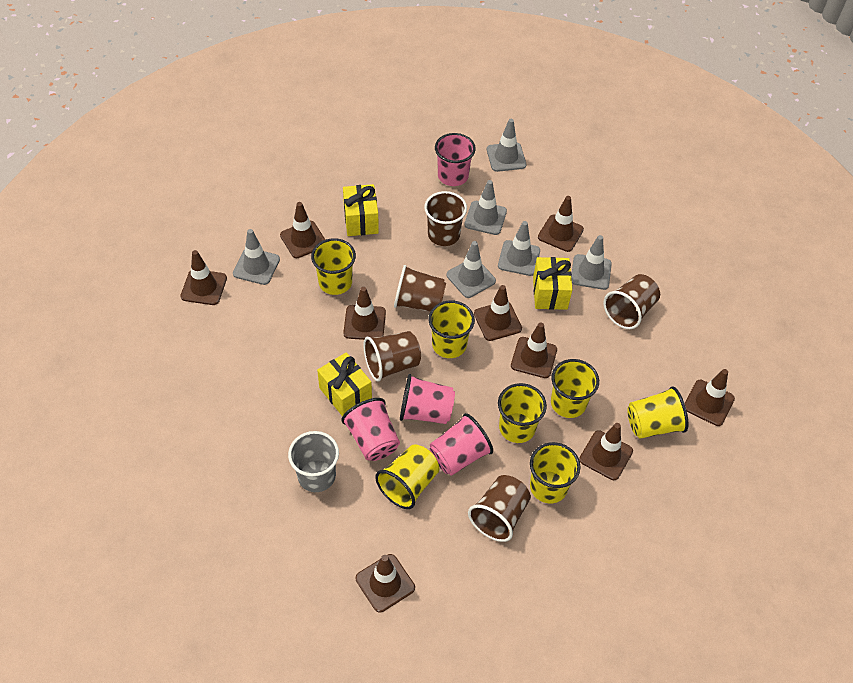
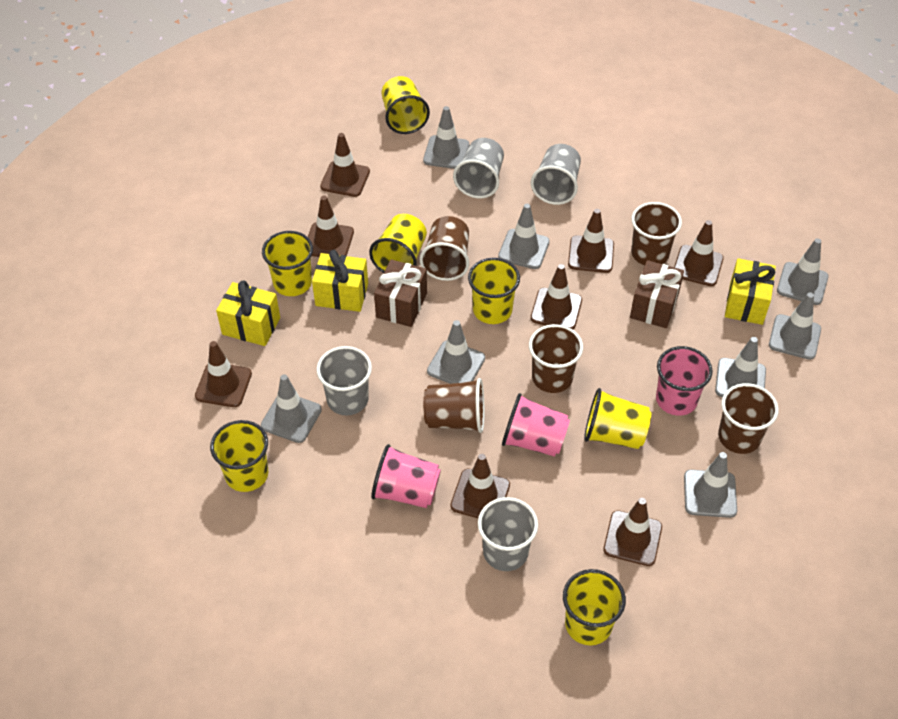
brown gift: 0 -> 2
brown traffic cone: 9 -> 8
grey cup: 1 -> 4
grey traffic cone: 6 -> 8
pink cup: 4 -> 3

